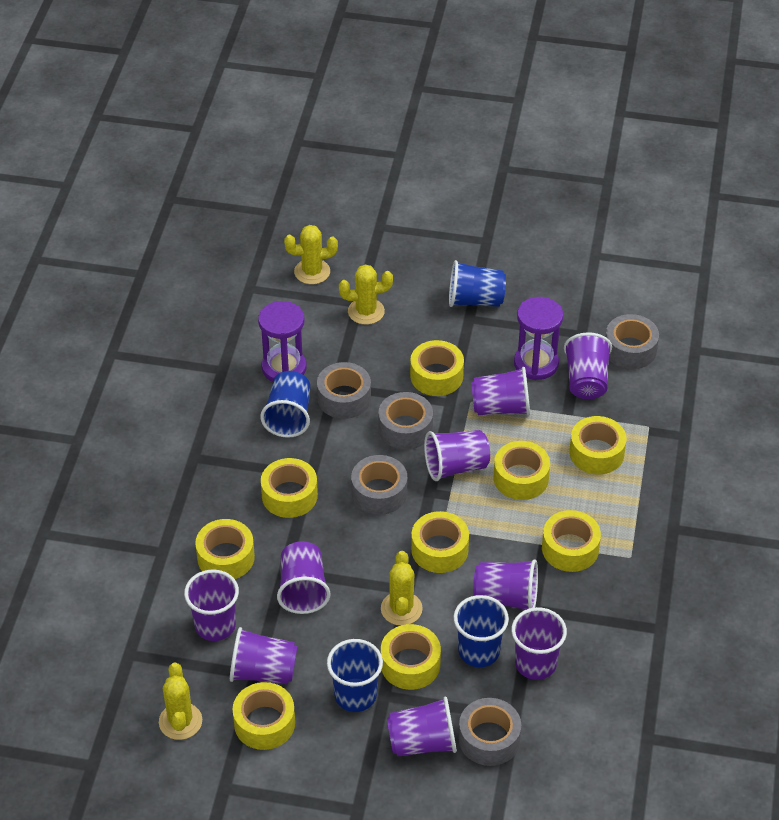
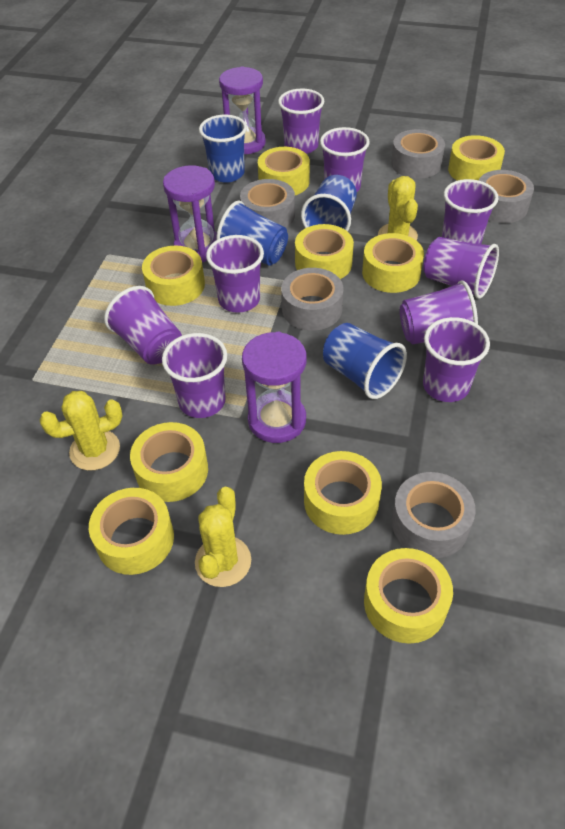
purple hourglass: 2 -> 3
yellow cactus: 4 -> 3

